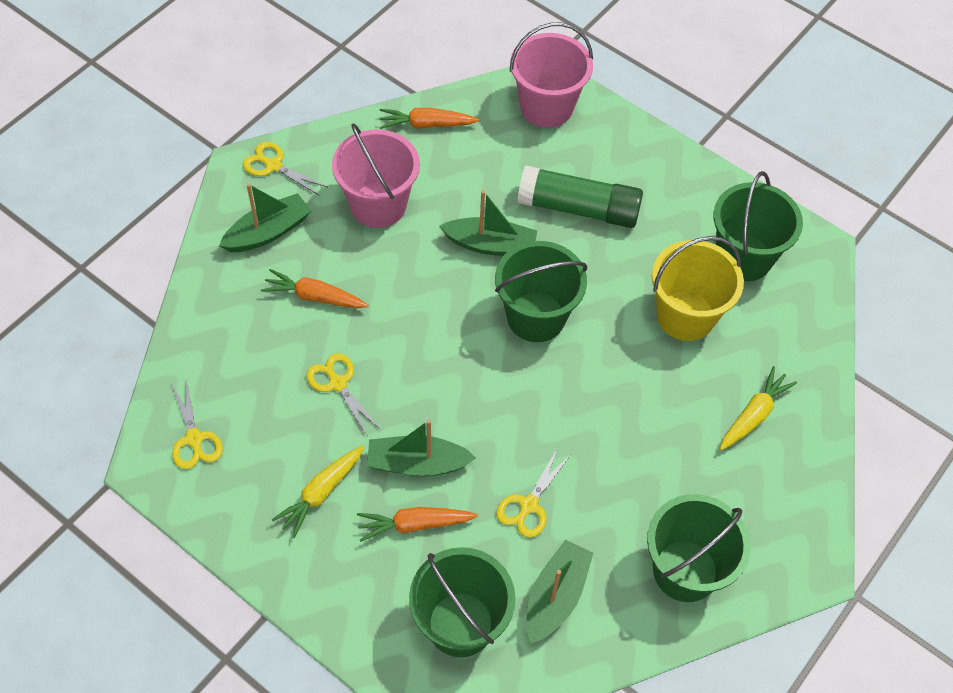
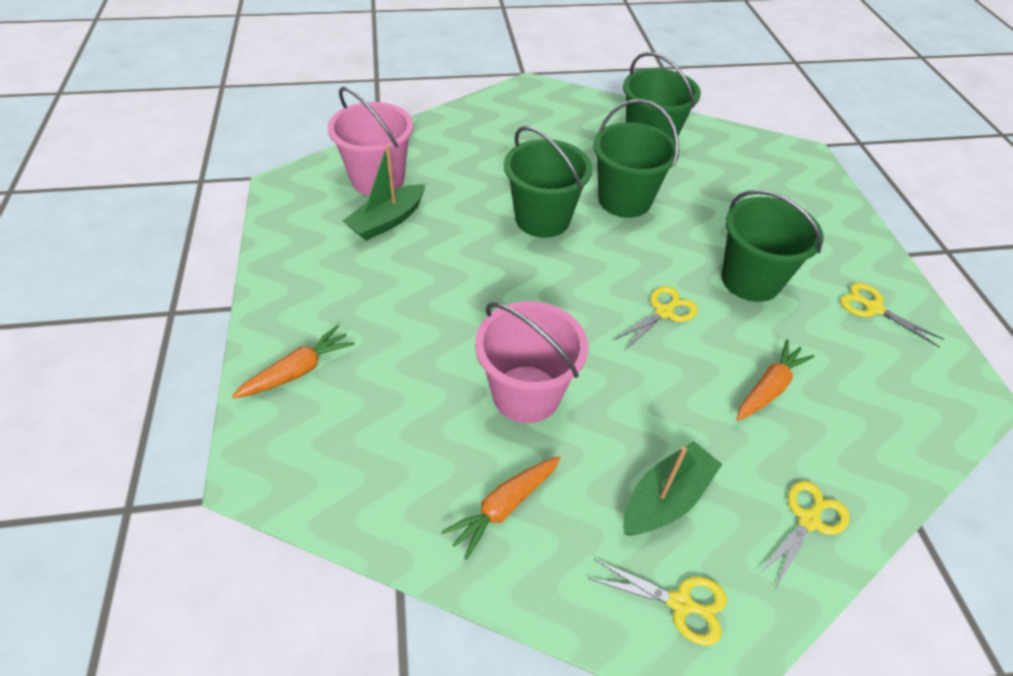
green boat: 4 -> 2
green glue stick: 1 -> 0
yellow bucket: 1 -> 0
yellow carrot: 2 -> 0

